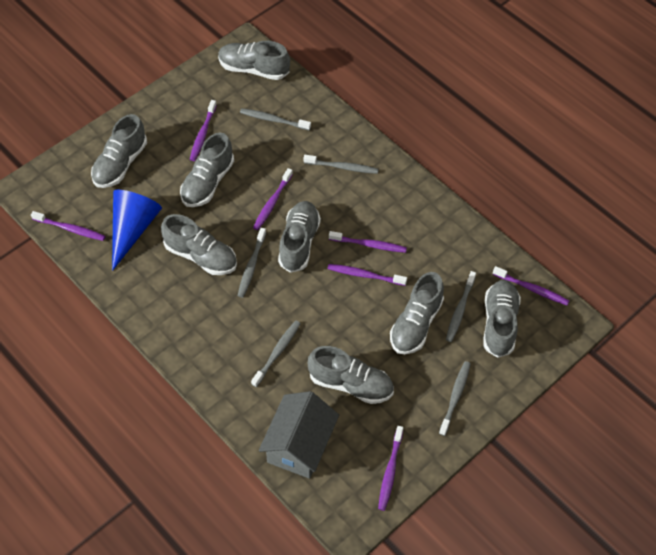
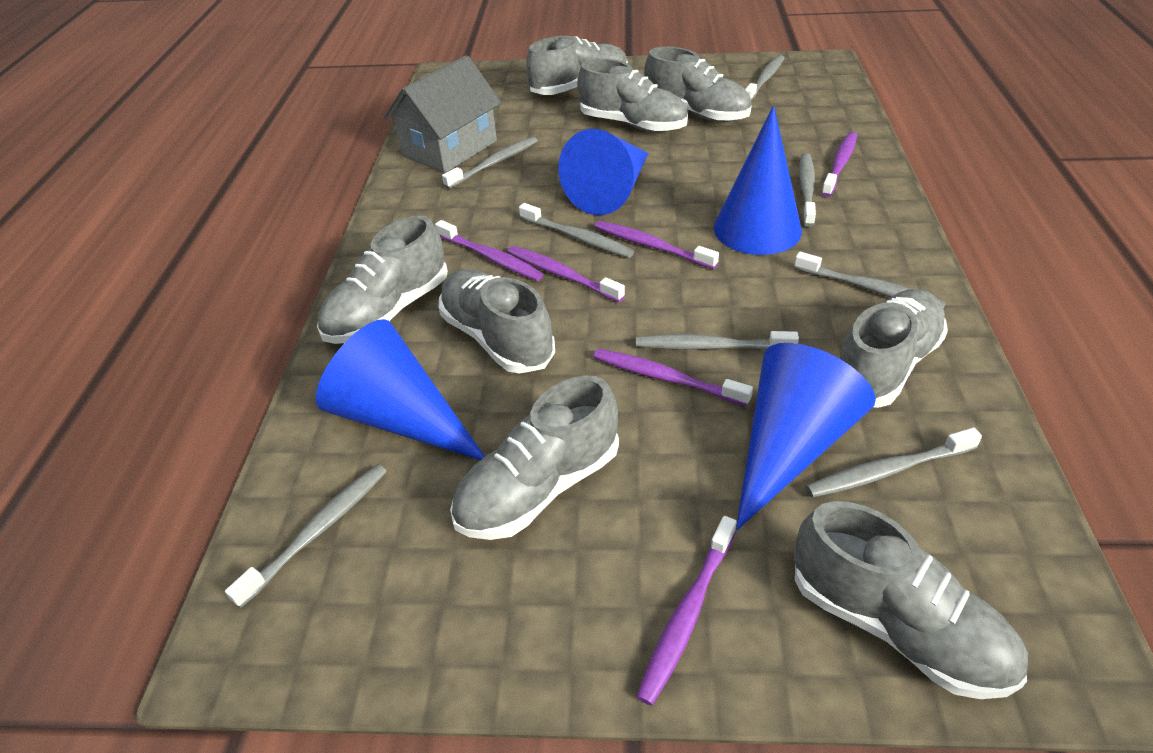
blue cone: 1 -> 4
grey toothbrush: 6 -> 8
purple toothbrush: 7 -> 6

